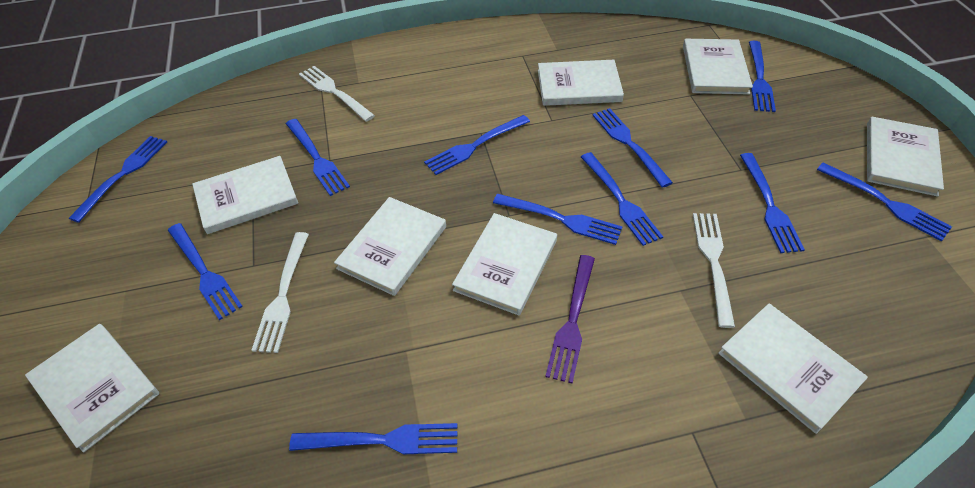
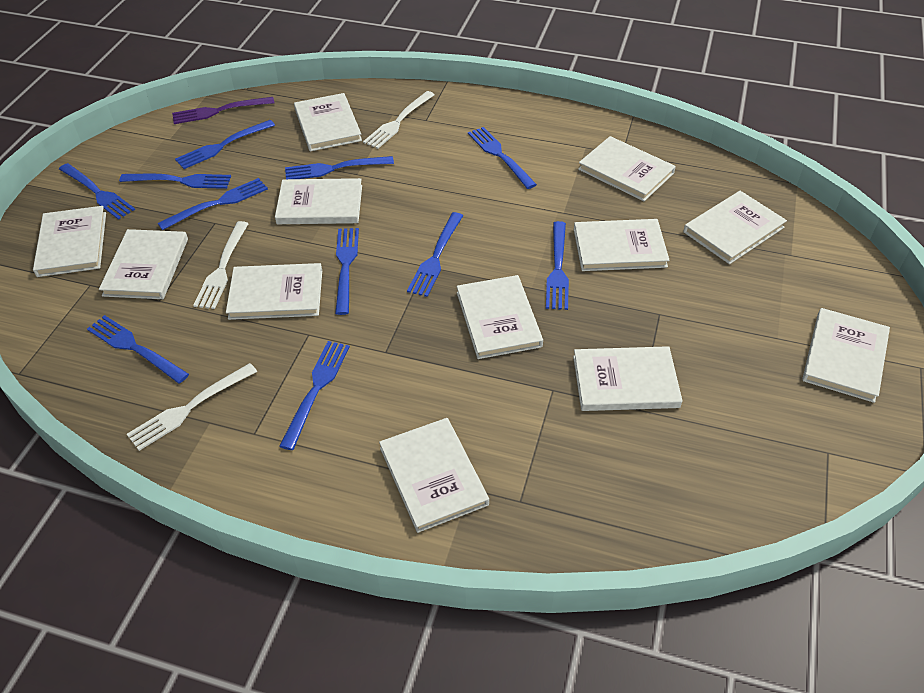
white book: 8 -> 12

